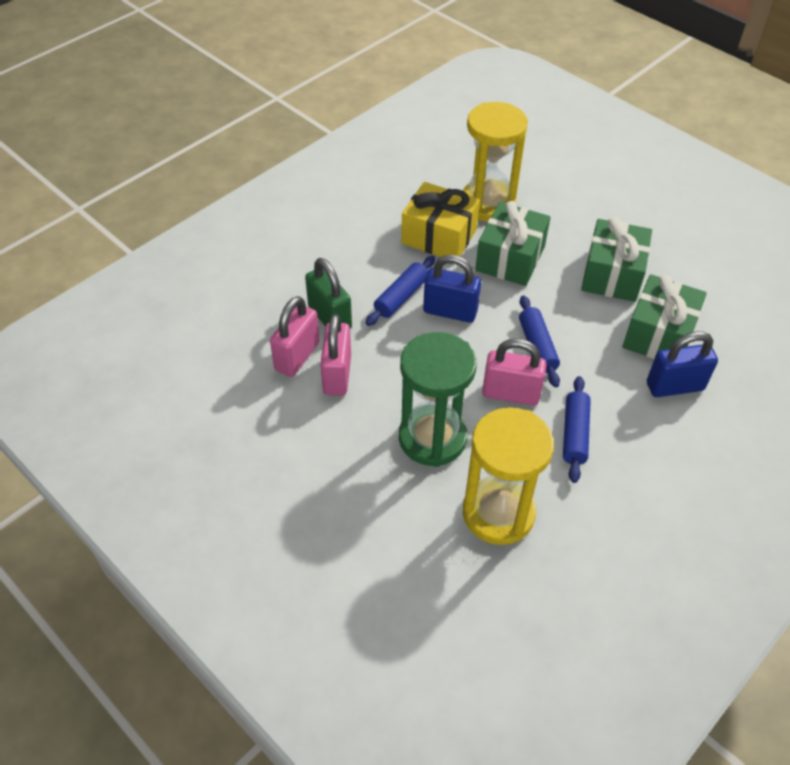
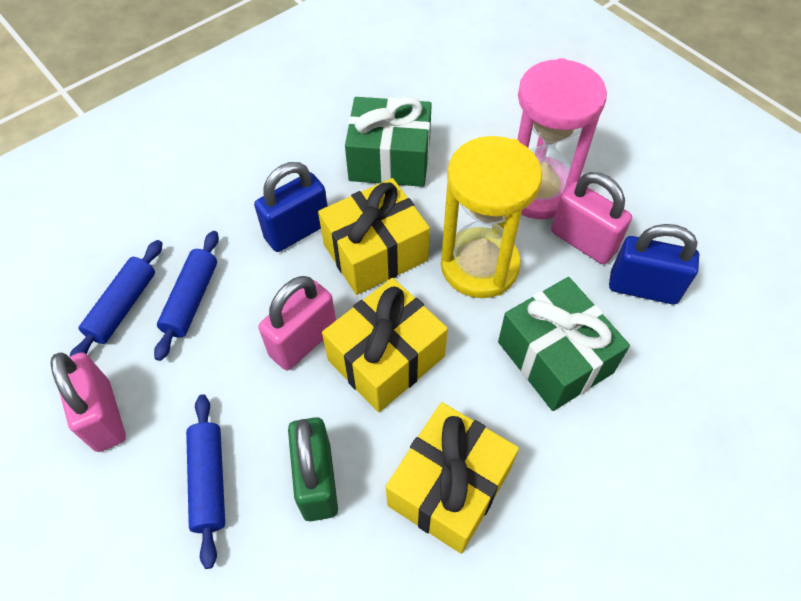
green gift: 3 -> 2
green hourglass: 1 -> 0
pink hourglass: 0 -> 1
yellow gift: 1 -> 3
yellow hourglass: 2 -> 1

